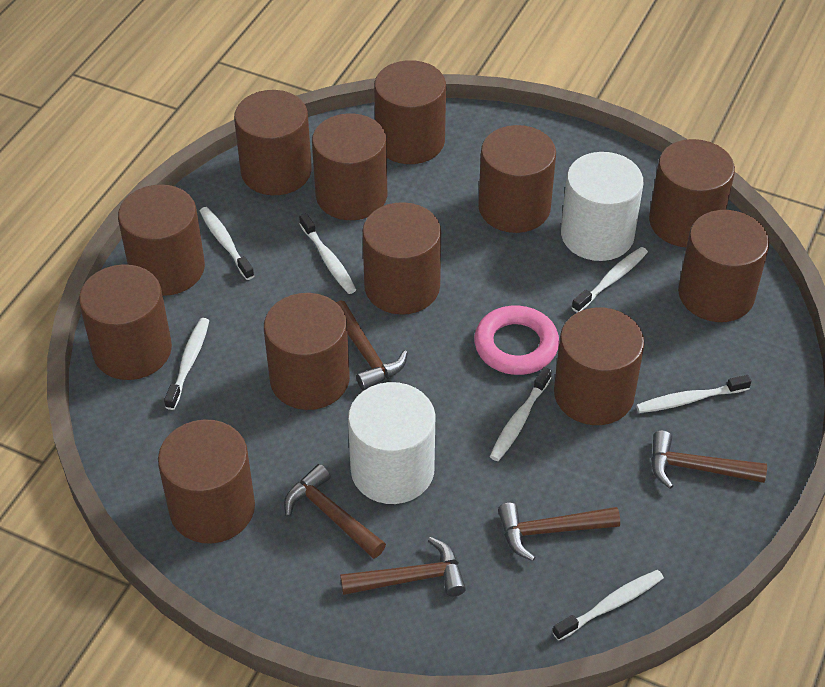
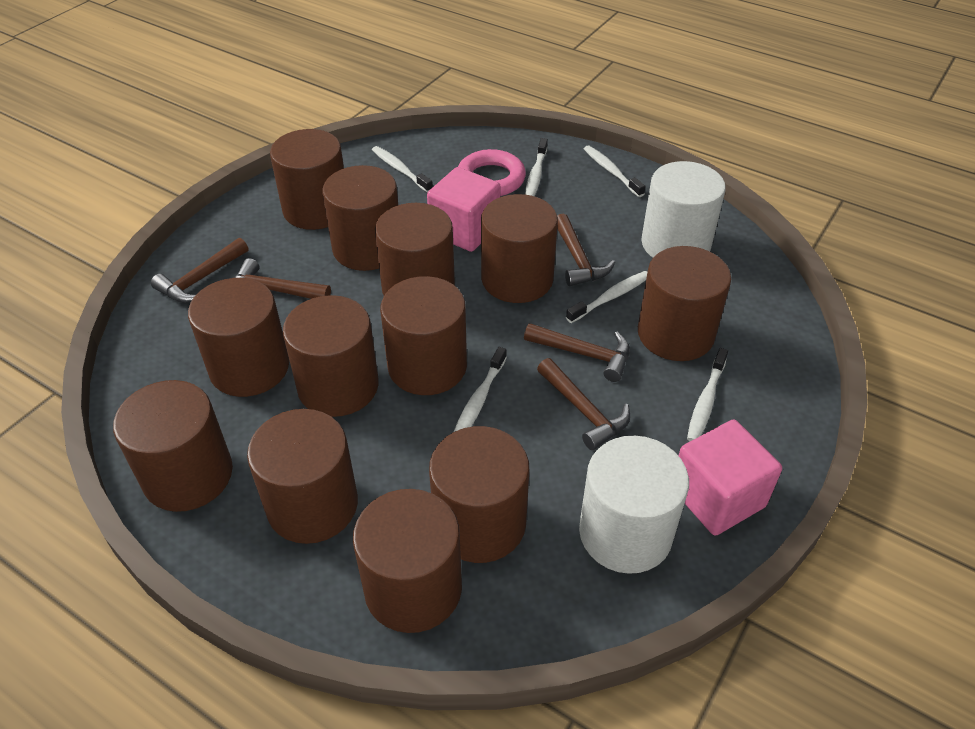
pink cube: 0 -> 2
white toothbrush: 7 -> 6

